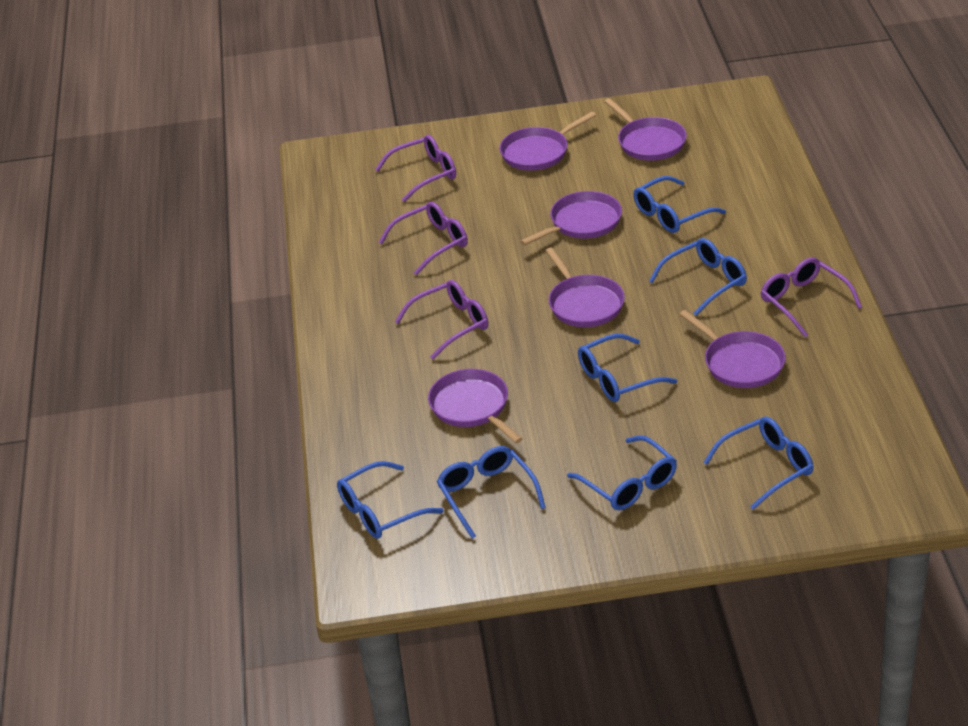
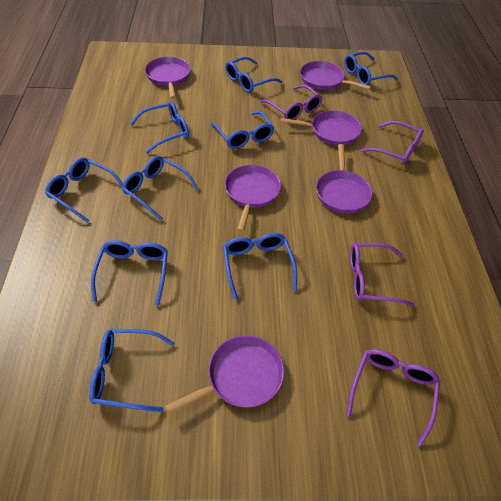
blue glasses: 7 -> 9

